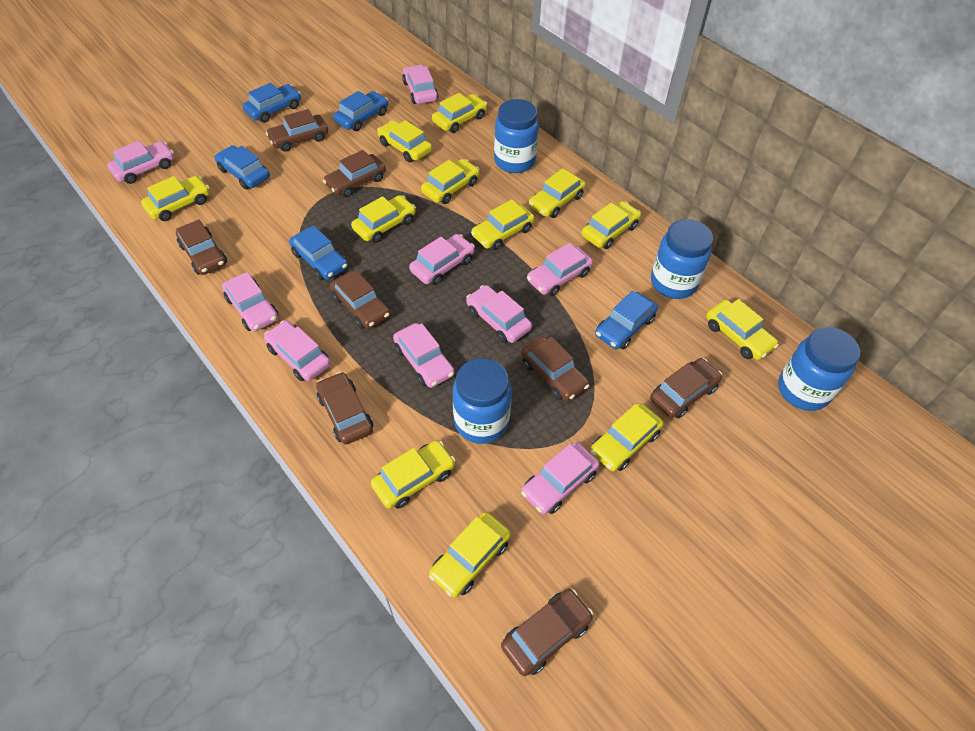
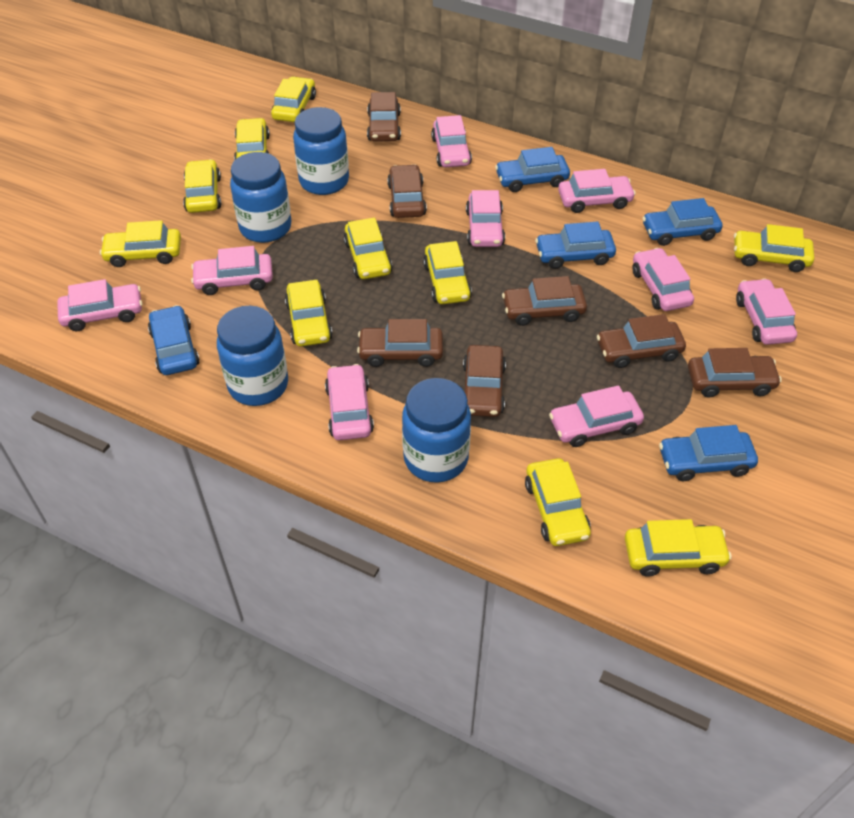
brown car: 8 -> 7
yellow car: 12 -> 10

